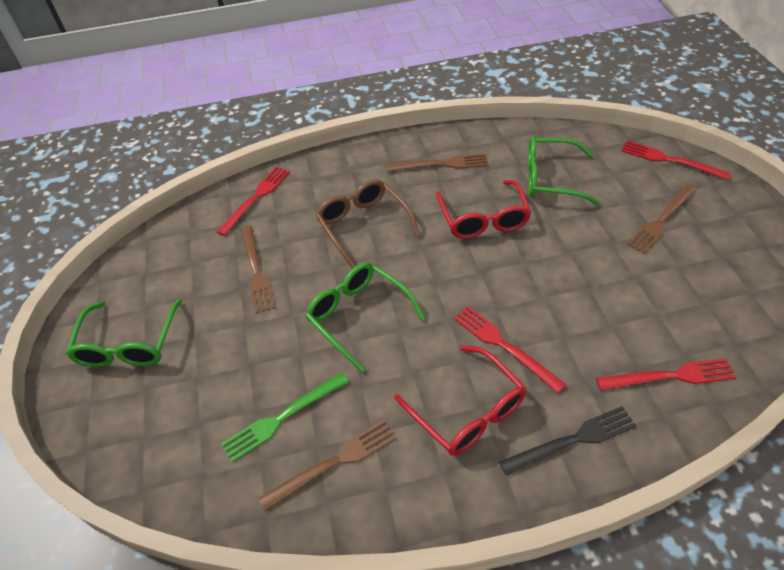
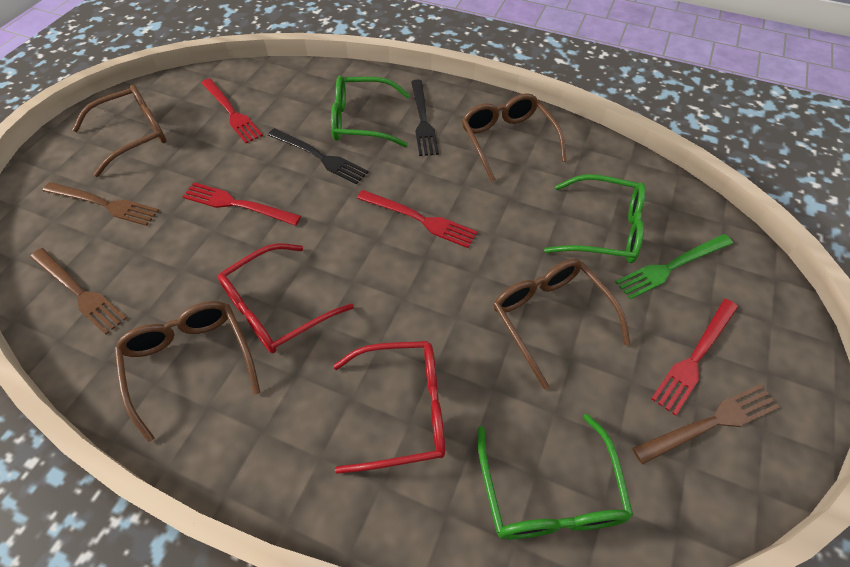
black fork: 1 -> 2
brown fork: 4 -> 3
brown glasses: 1 -> 4

